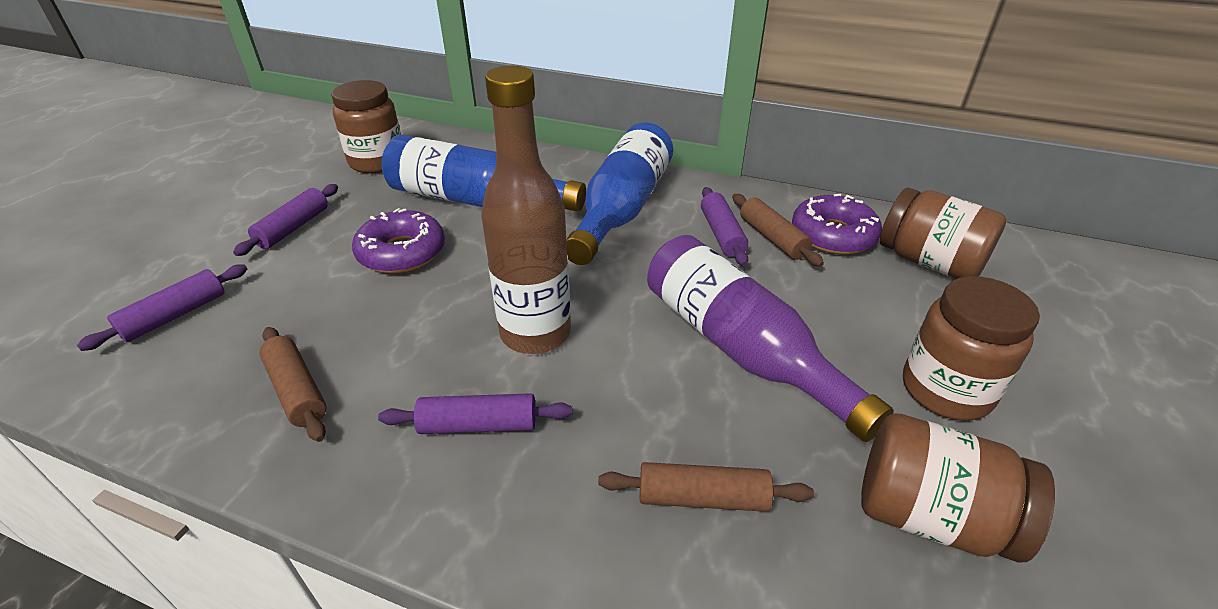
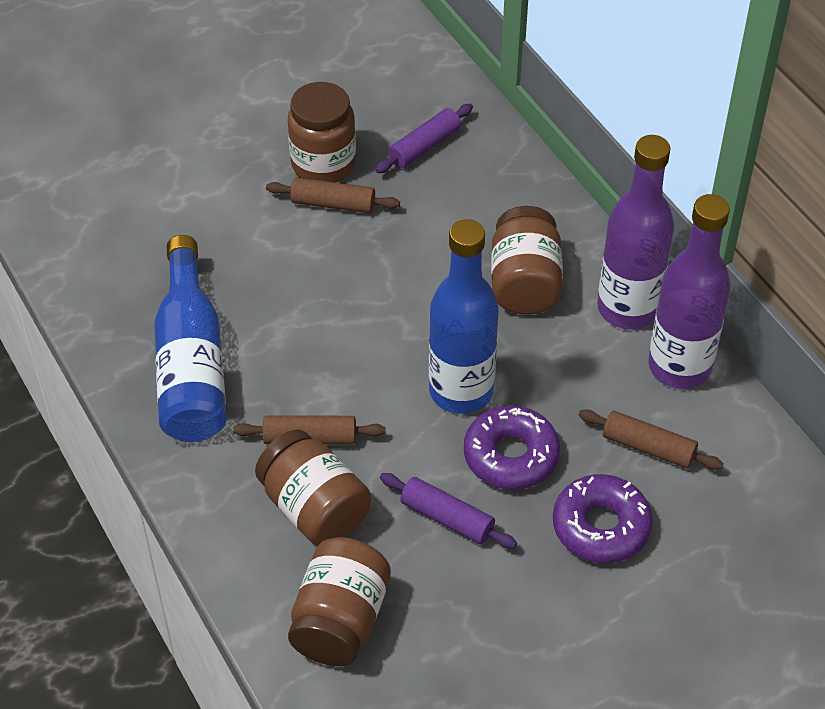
brown bottle: 1 -> 0
purple bottle: 1 -> 2
purple rolling pin: 4 -> 2

